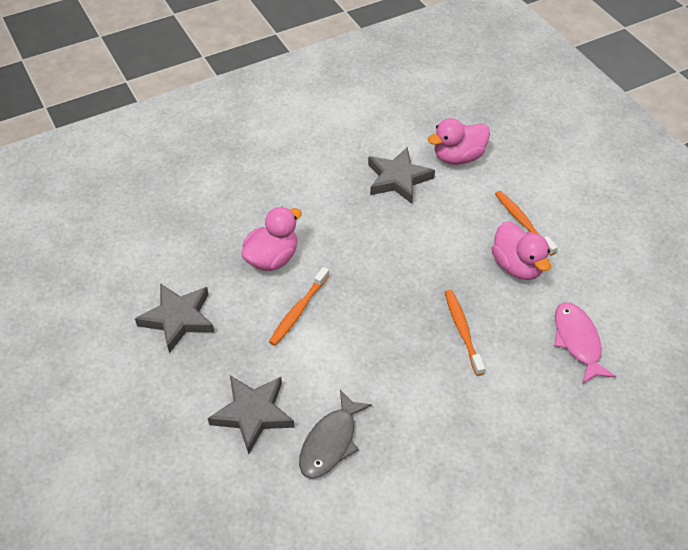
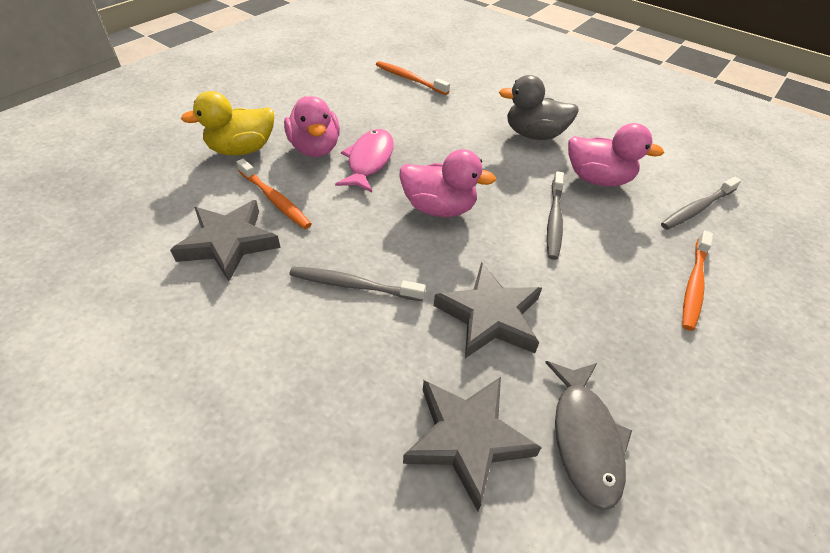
grey duck: 0 -> 1
grey toothbrush: 0 -> 3
yellow duck: 0 -> 1

